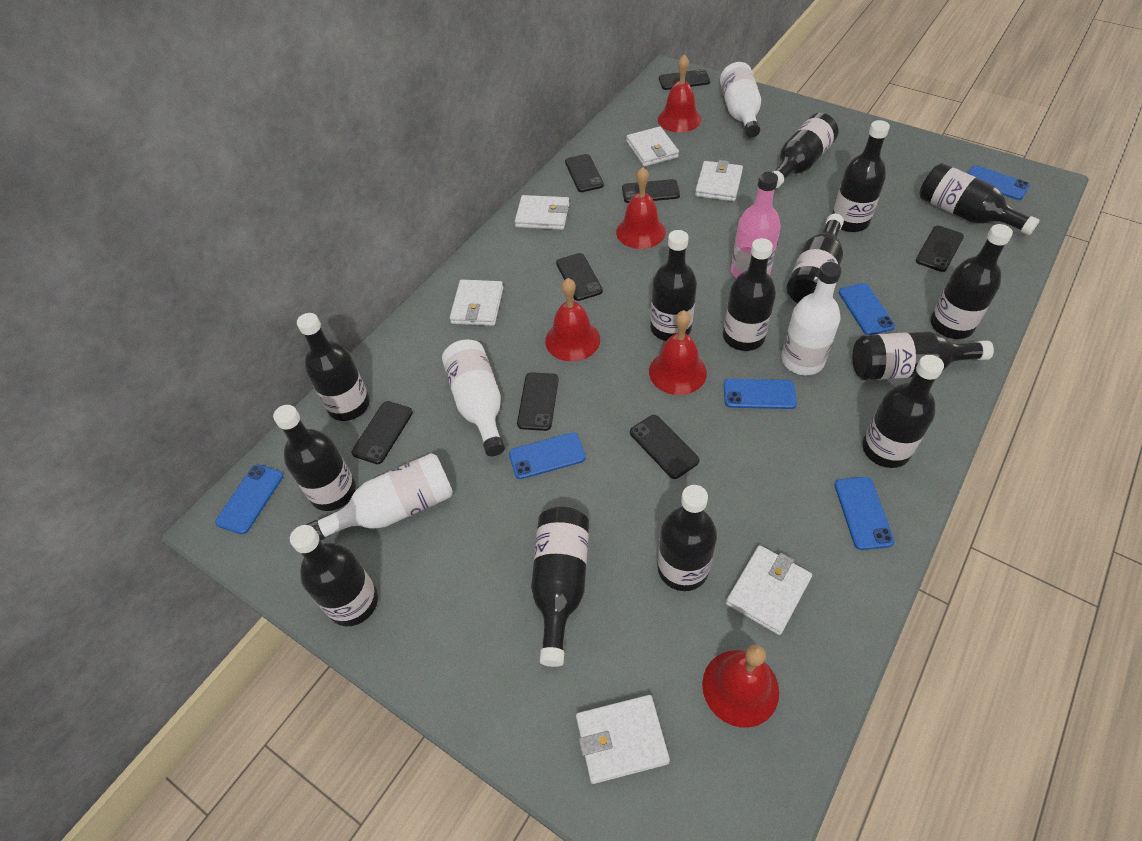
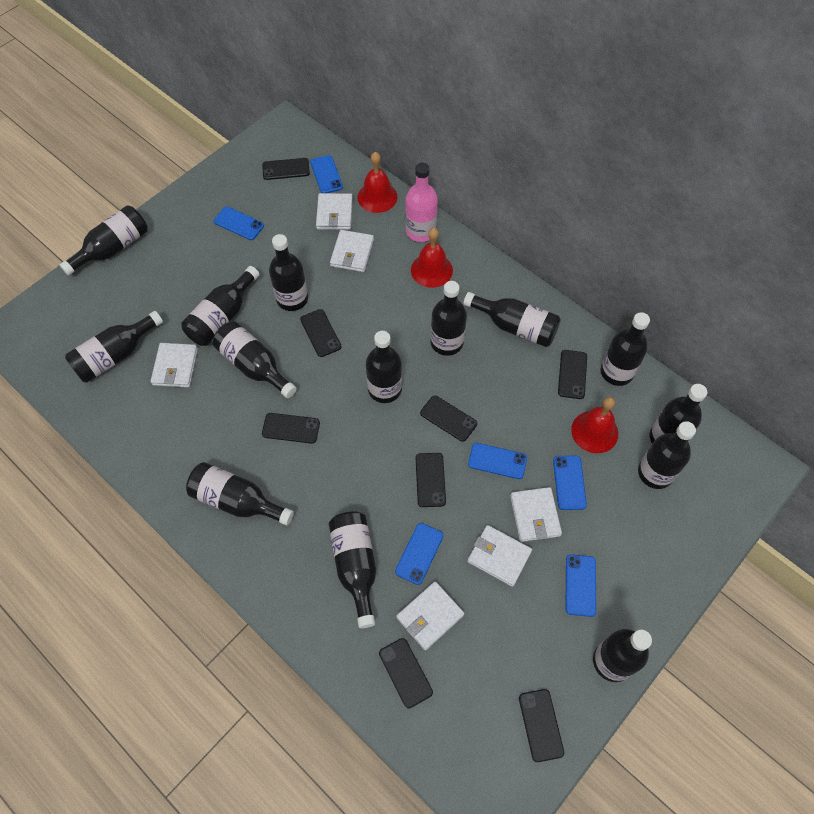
red bell: 5 -> 3
white bottle: 4 -> 0

